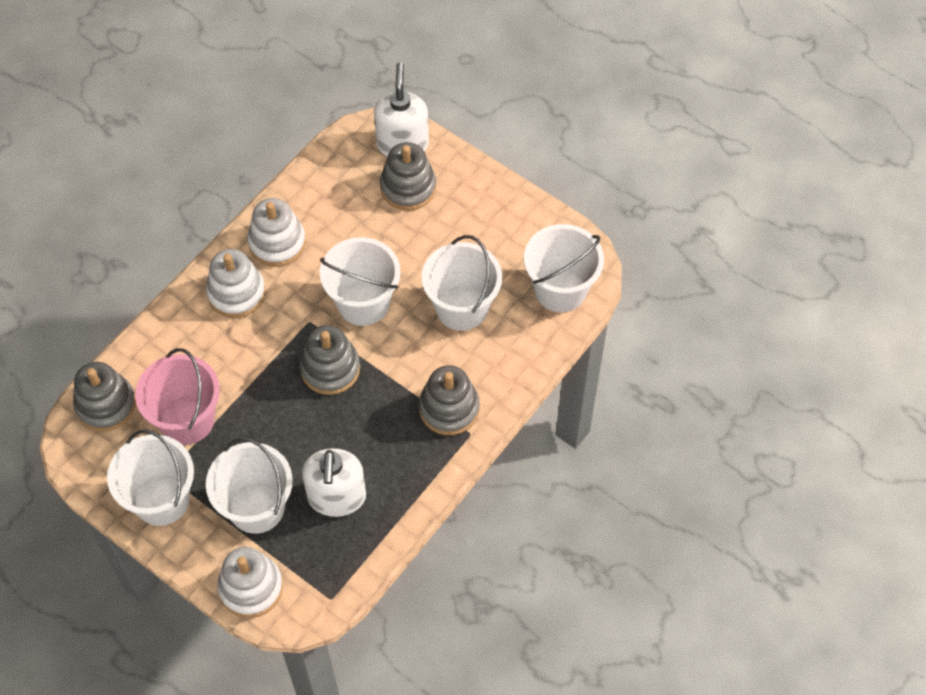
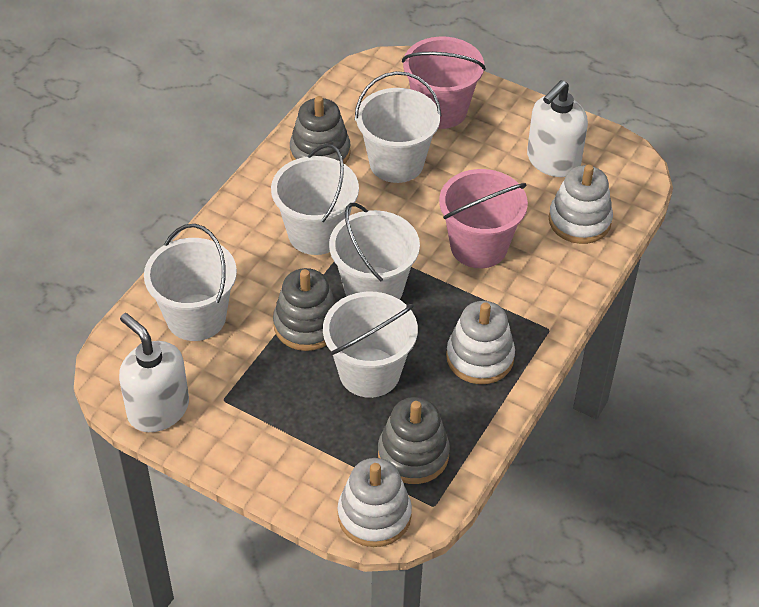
grey stacking toy: 4 -> 3
pink bucket: 1 -> 2

